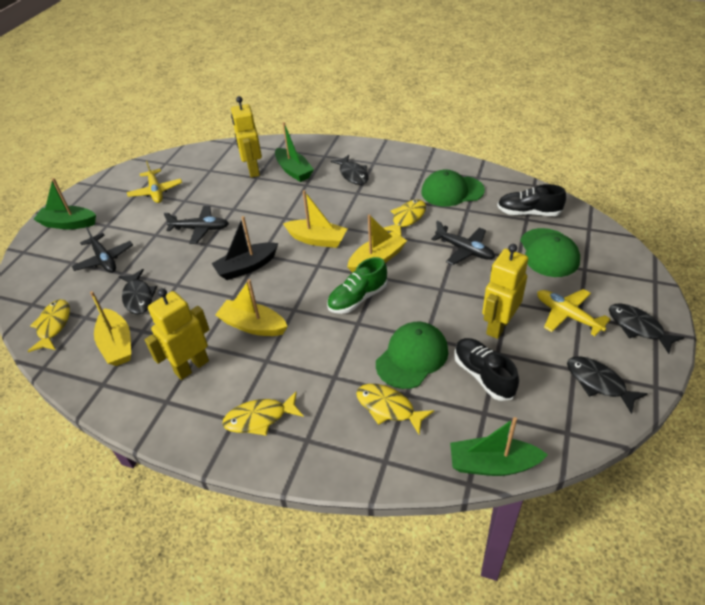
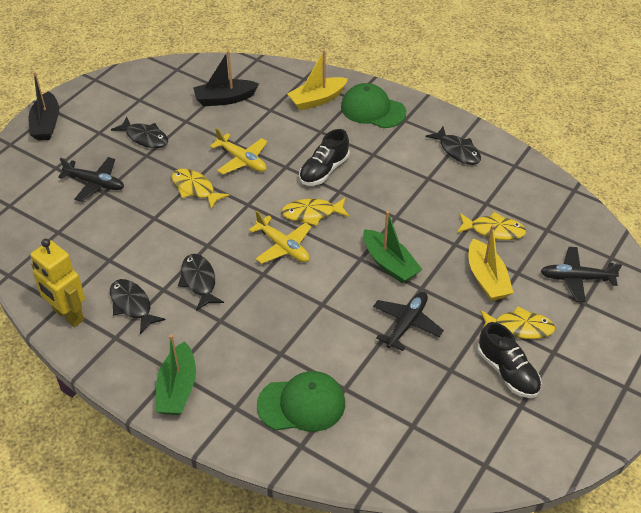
black boat: 1 -> 2
green boat: 3 -> 2
green cap: 3 -> 2
green shoe: 1 -> 0
yellow boat: 4 -> 2
yellow robot: 3 -> 1

